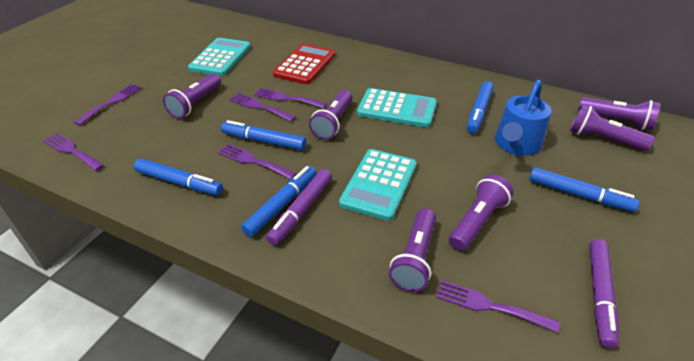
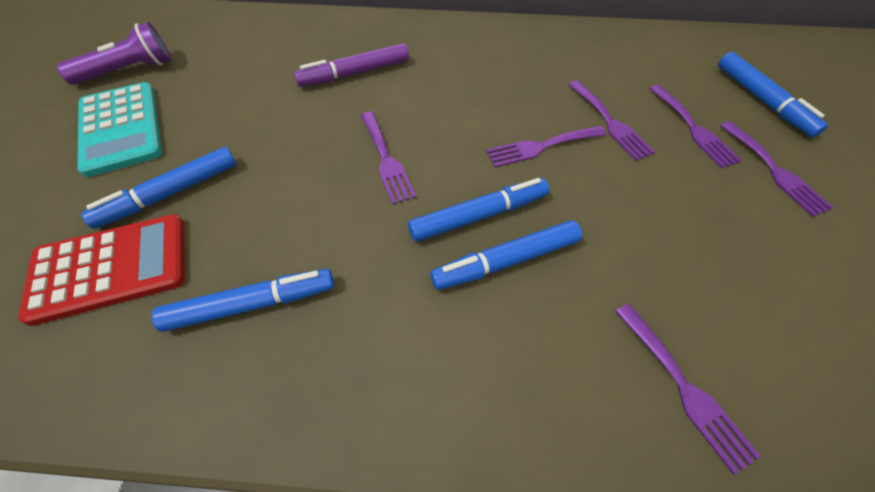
blue watering can: 1 -> 0
purple flashlight: 6 -> 1
purple marker: 2 -> 1
turquoise calculator: 3 -> 1

